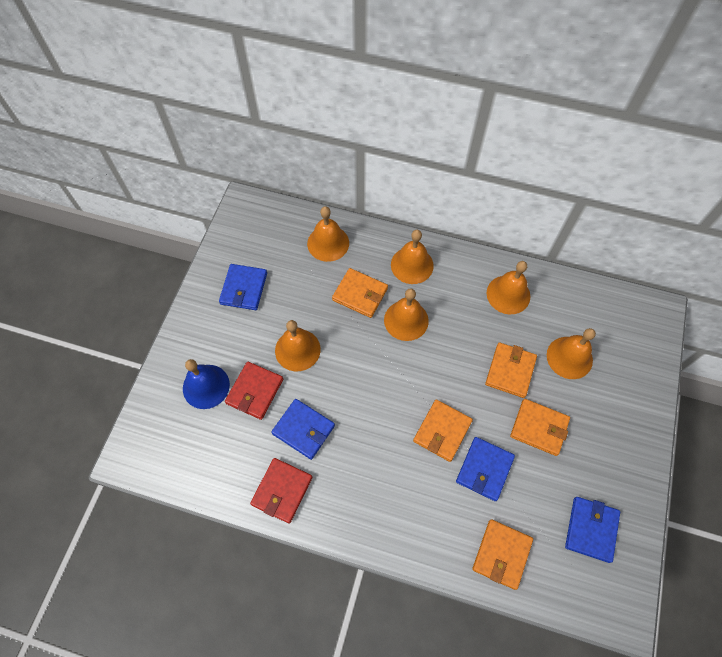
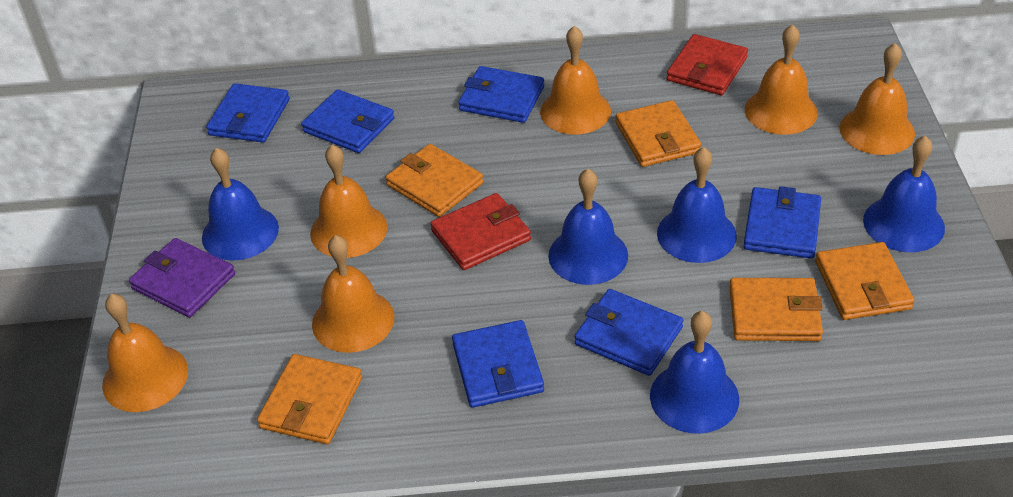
blue bell: 1 -> 5
blue wallet: 4 -> 6
purple wallet: 0 -> 1

